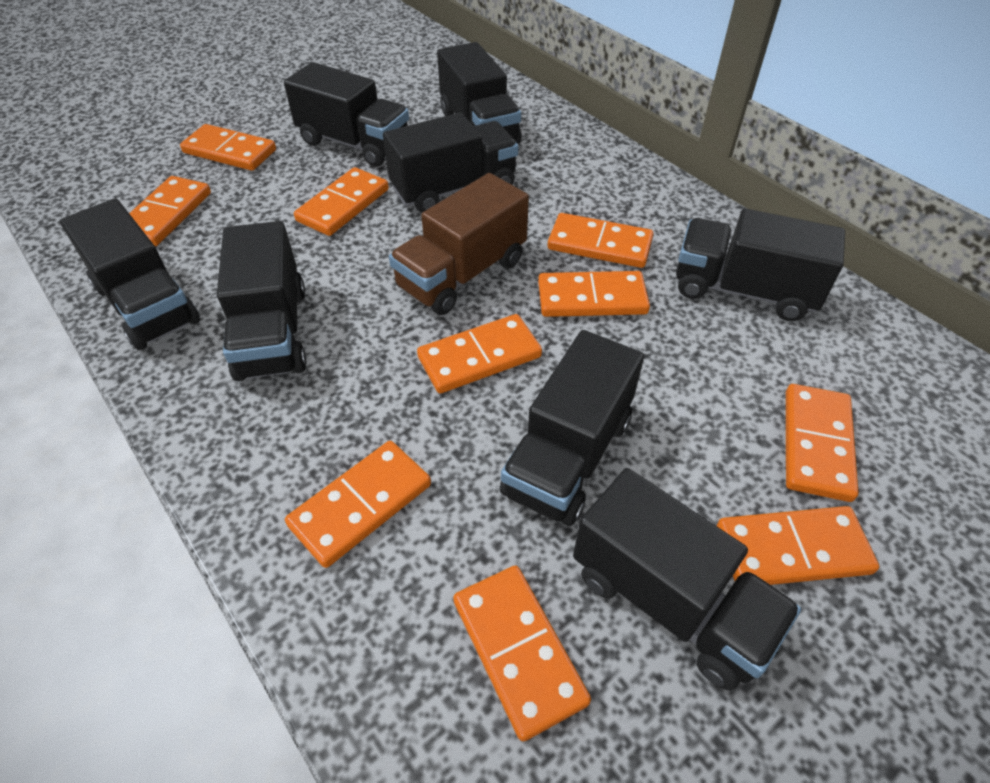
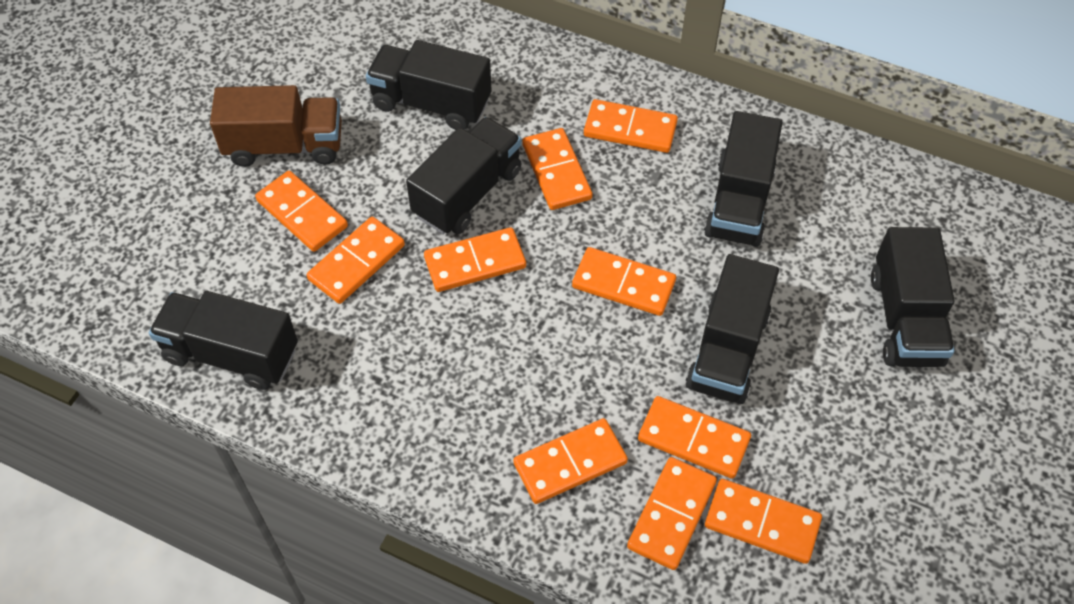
black truck: 8 -> 6

